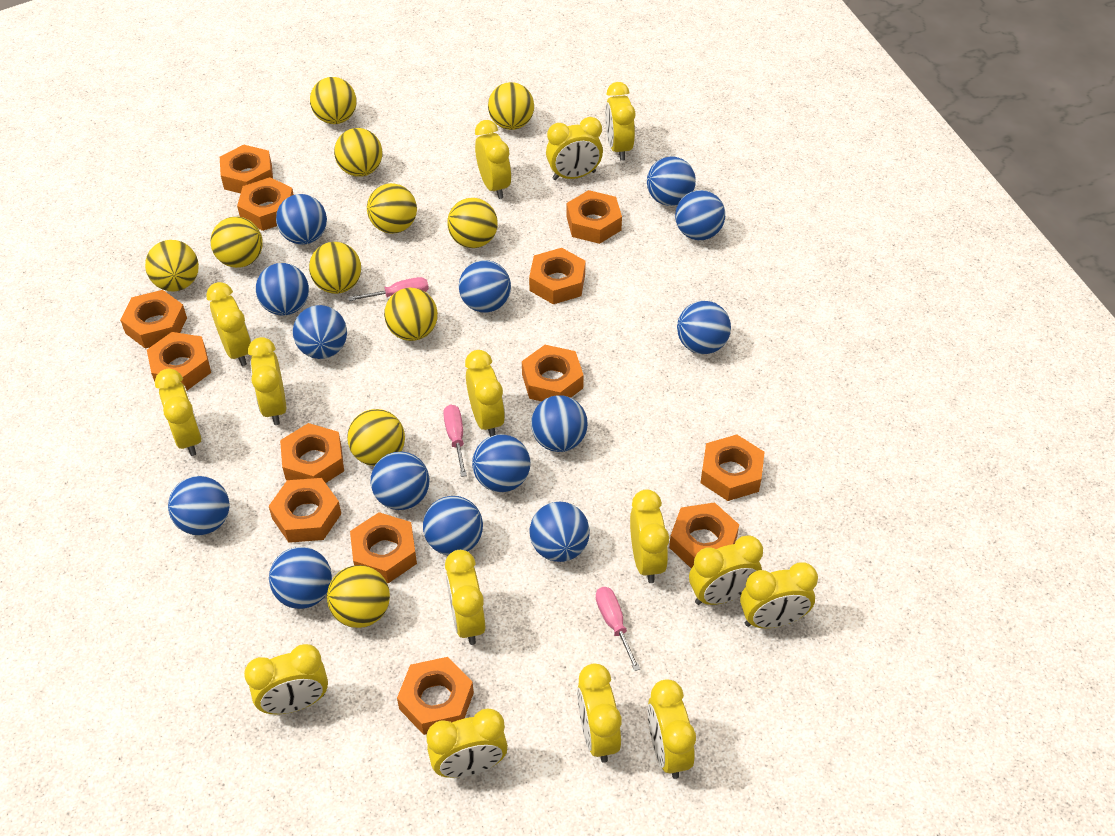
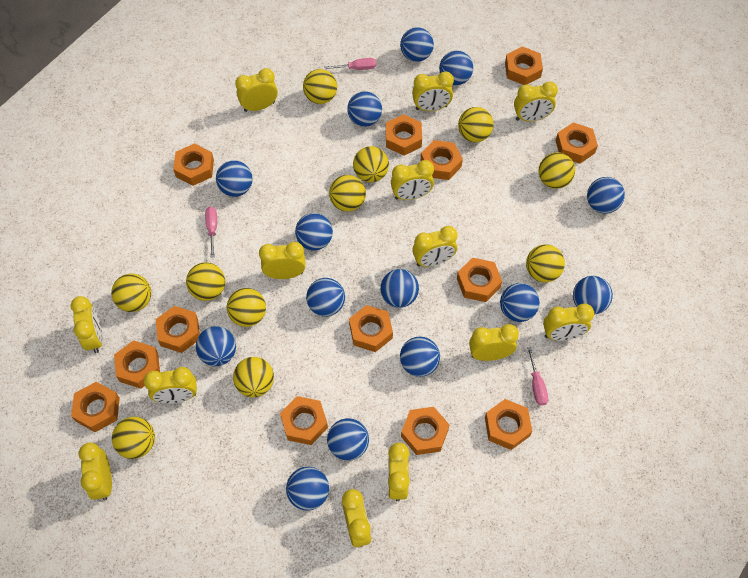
yellow clock: 15 -> 13

